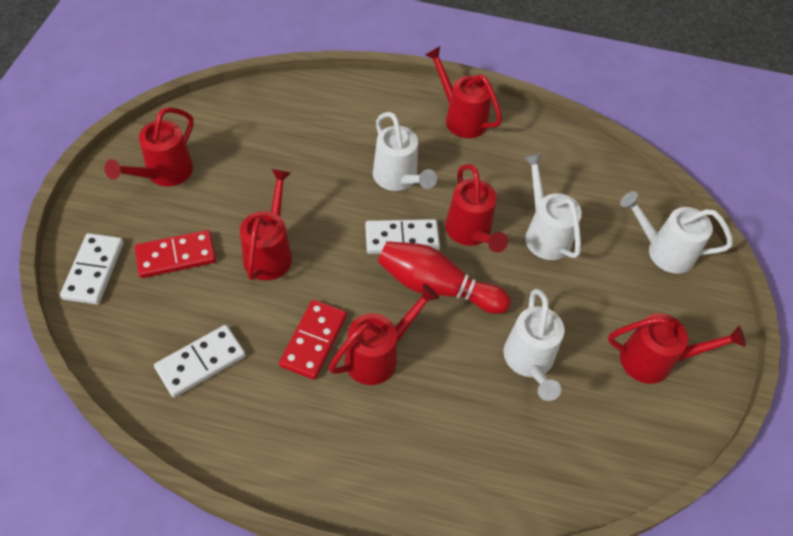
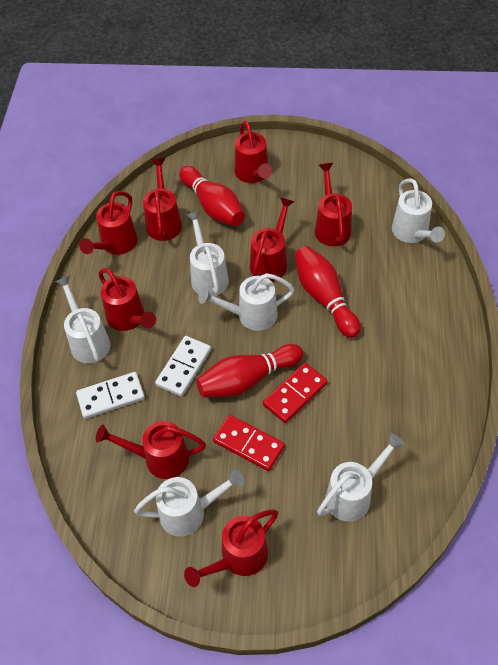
red bowling pin: 1 -> 3
red watering can: 6 -> 8
white domino: 3 -> 2
white watering can: 4 -> 6

